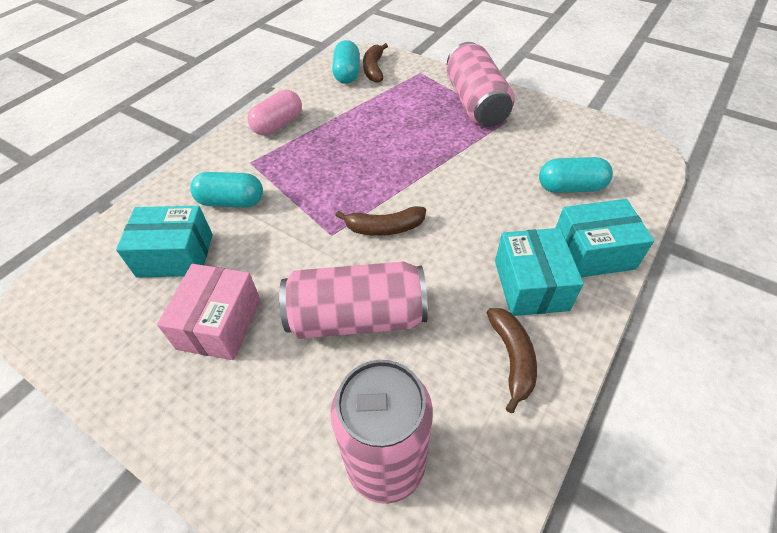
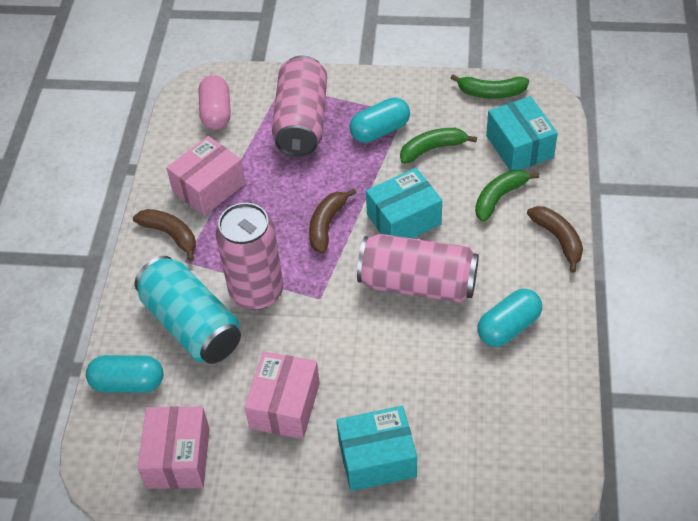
green banana: 0 -> 3
pink box: 1 -> 3
turquoise can: 0 -> 1

